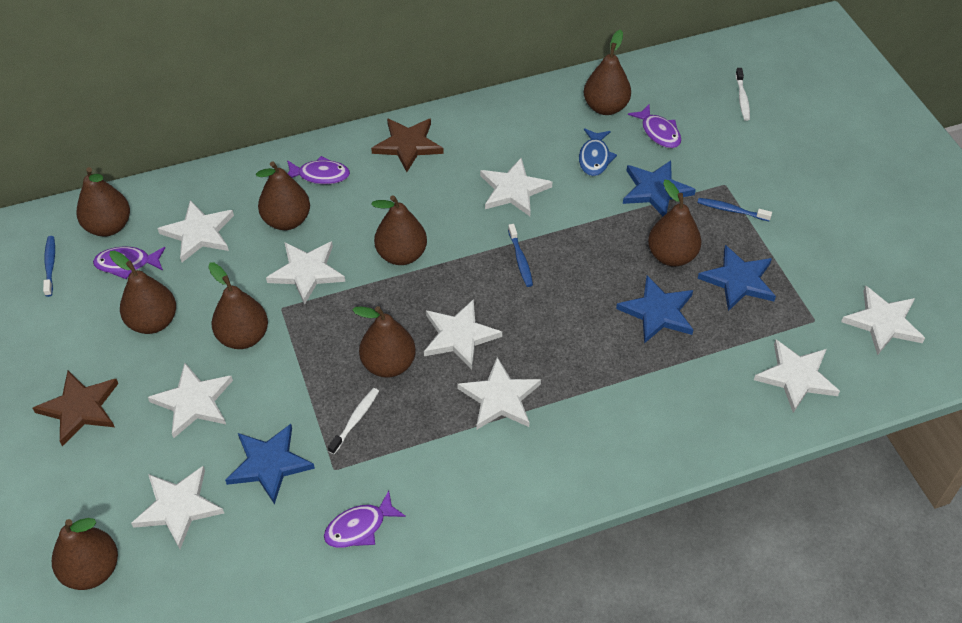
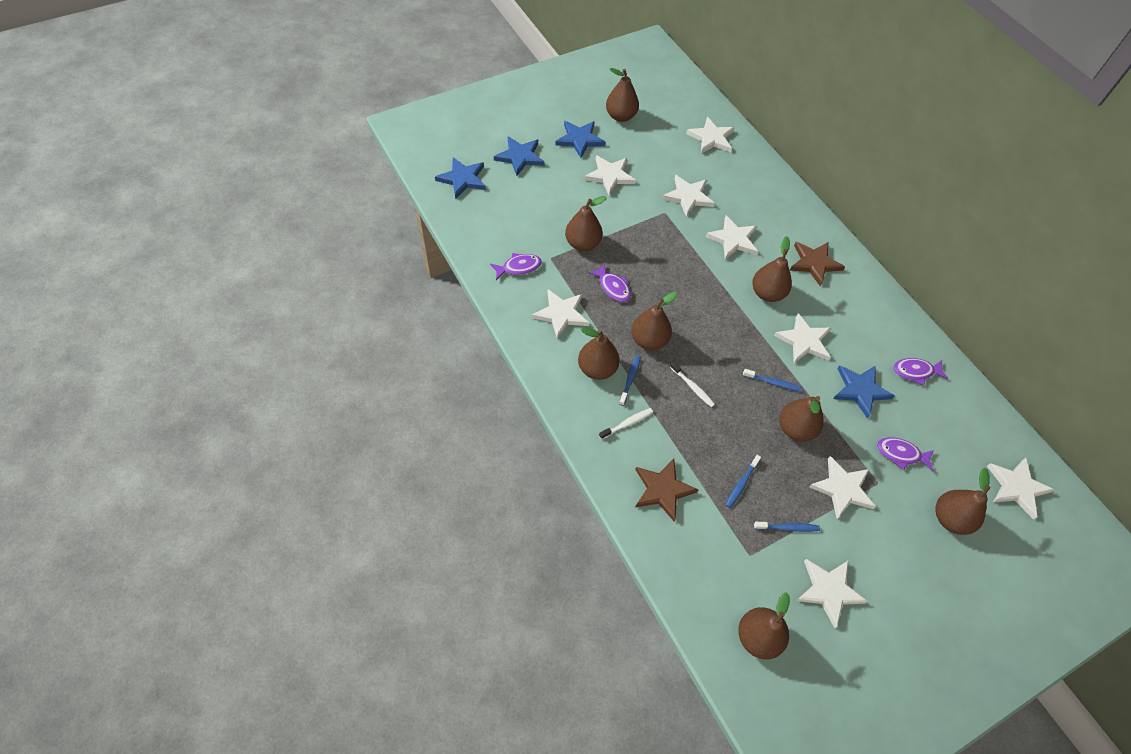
blue fish: 1 -> 0
blue toothbrush: 3 -> 4
brown pear: 9 -> 8

